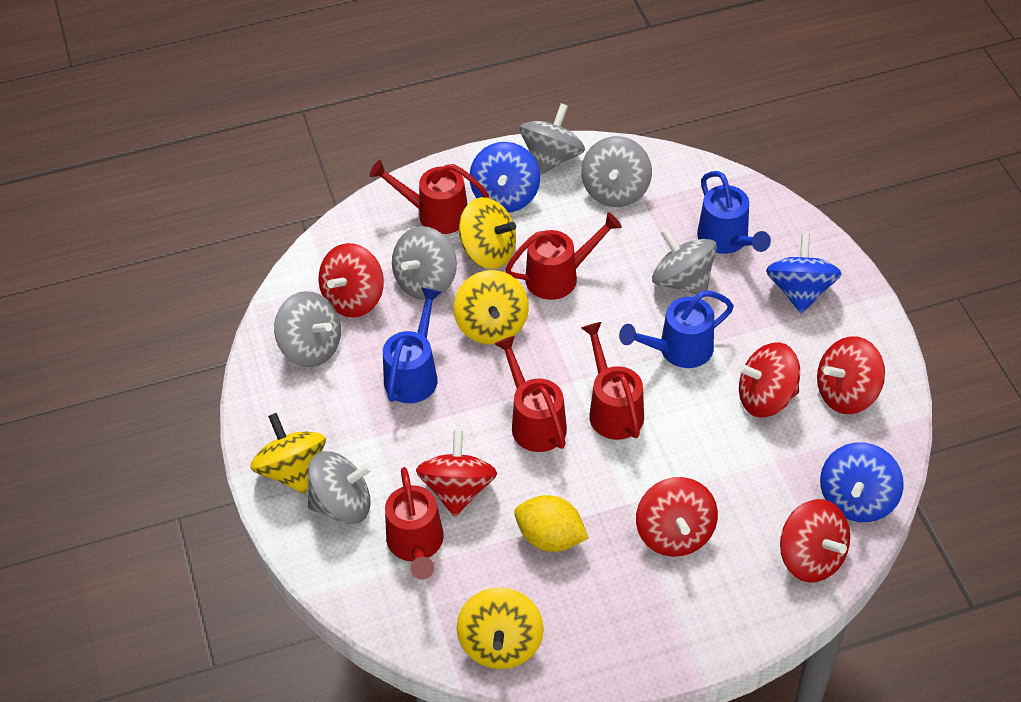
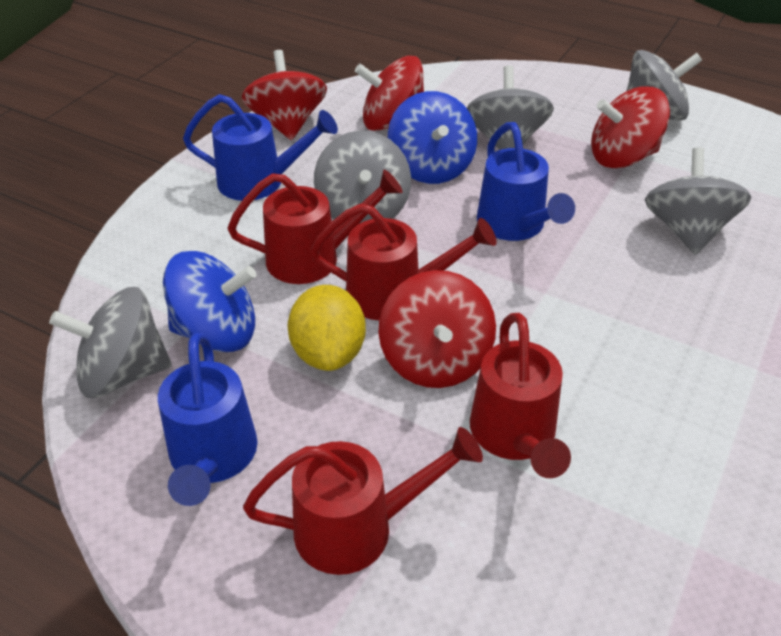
blue spinning top: 3 -> 2
grey spinning top: 6 -> 5
red spinning top: 6 -> 4
red watering can: 5 -> 4
yellow spinning top: 4 -> 0

